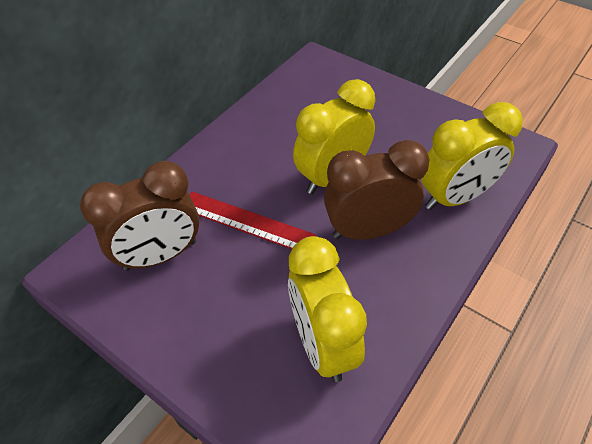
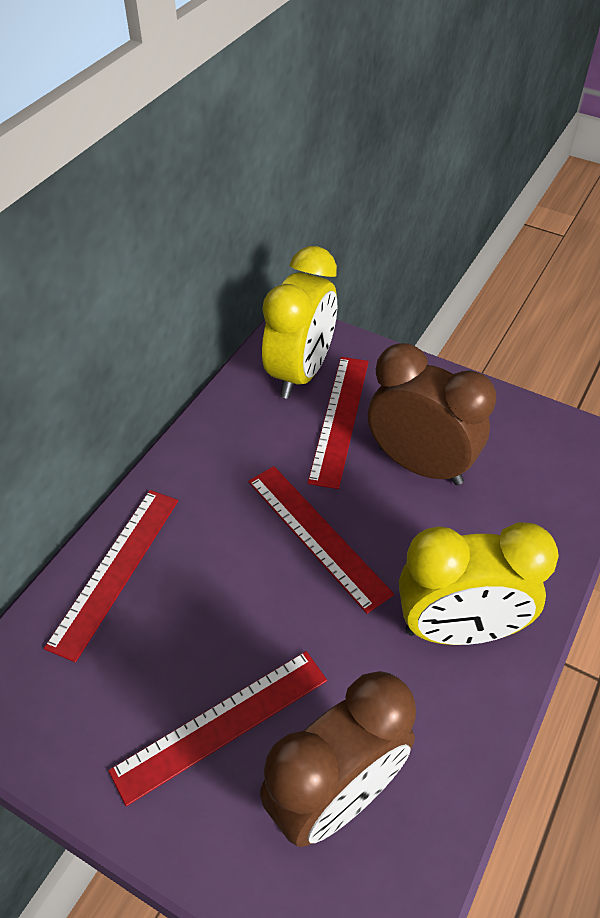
red ruler: 1 -> 4
yellow clock: 3 -> 2

